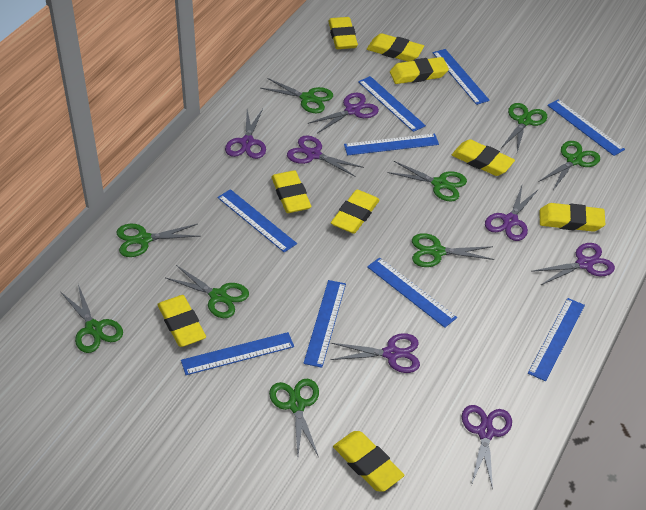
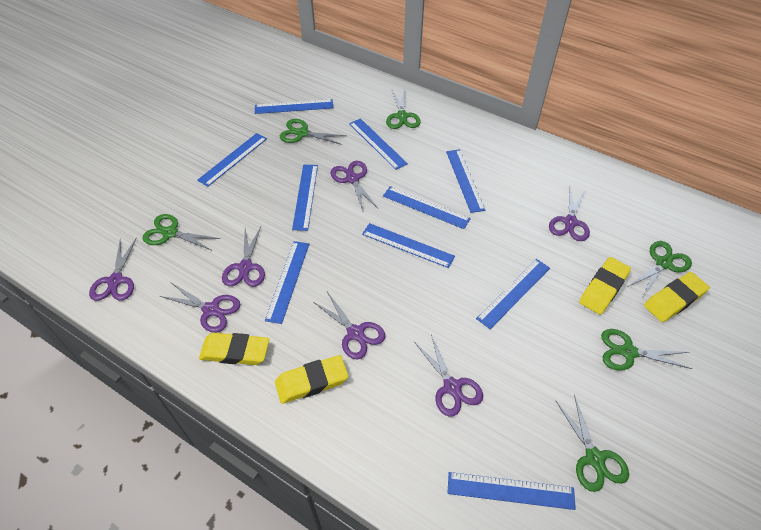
blue ruler: 9 -> 10
green scissors: 9 -> 6
yellow eraser: 9 -> 4

